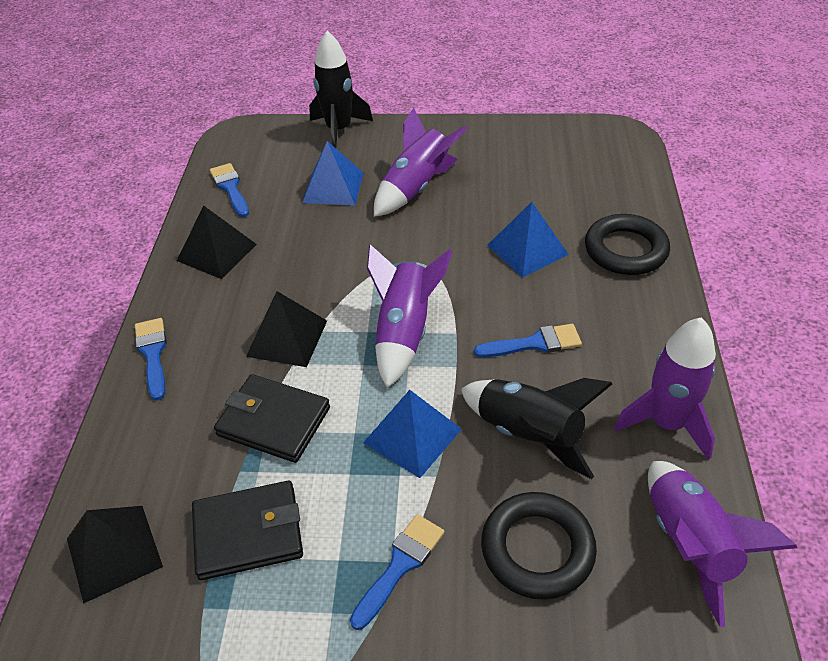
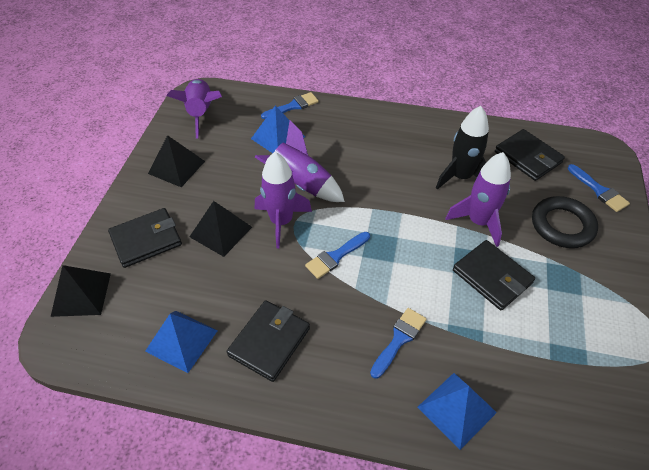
black ring: 2 -> 1
black rocket: 2 -> 1
black wallet: 2 -> 4

